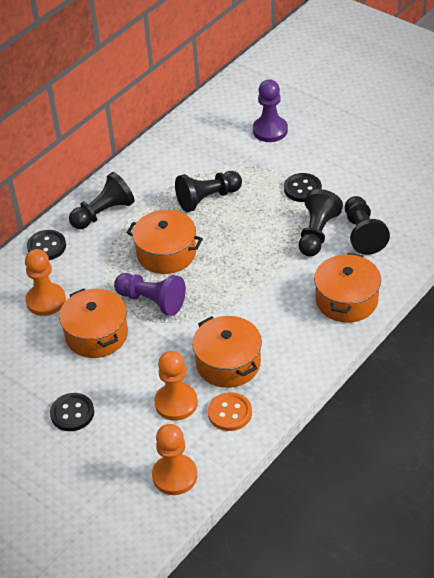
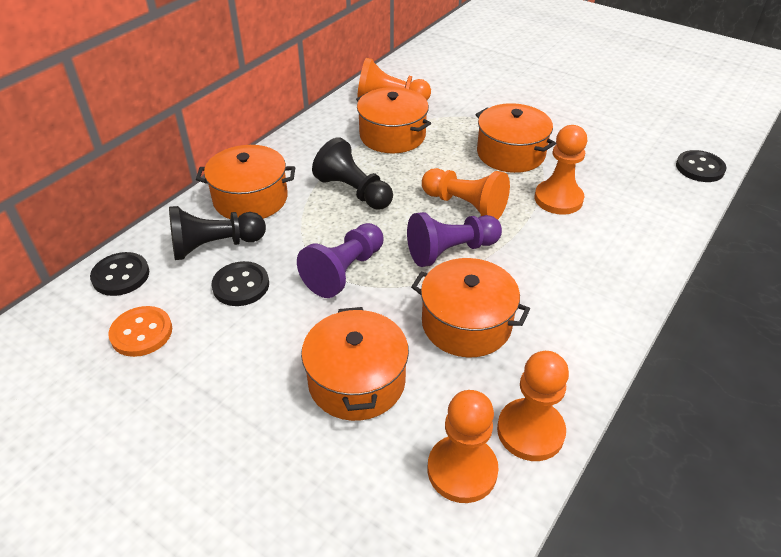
black pawn: 4 -> 2
orange pawn: 3 -> 5
orange pot: 4 -> 5

